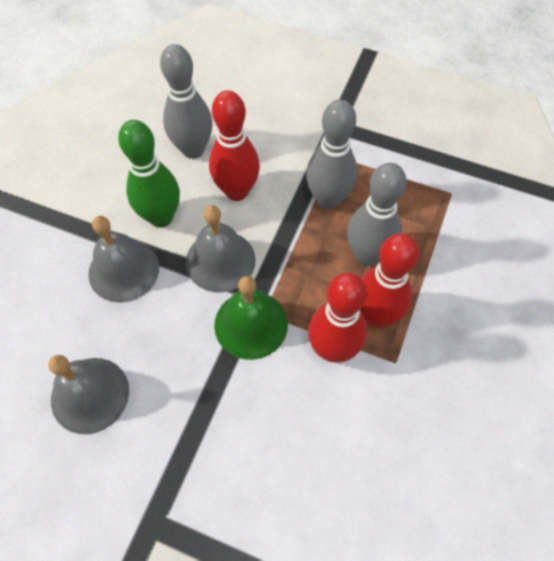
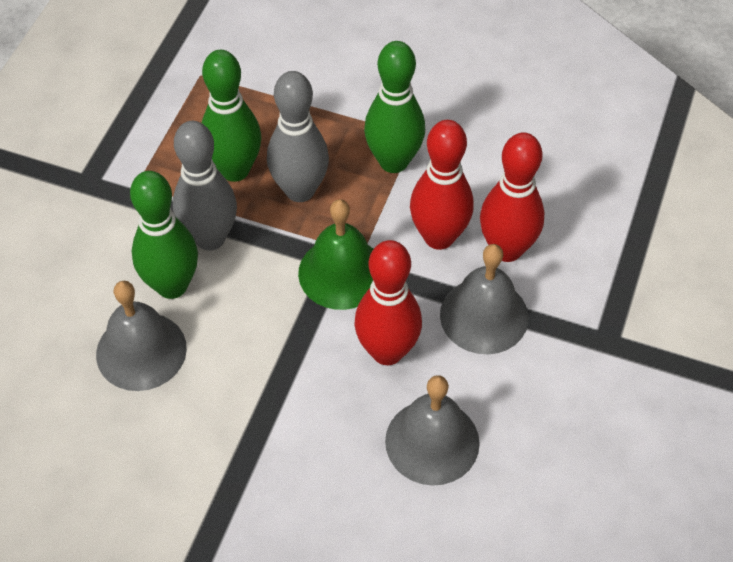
green bowling pin: 1 -> 3
grey bowling pin: 3 -> 2

